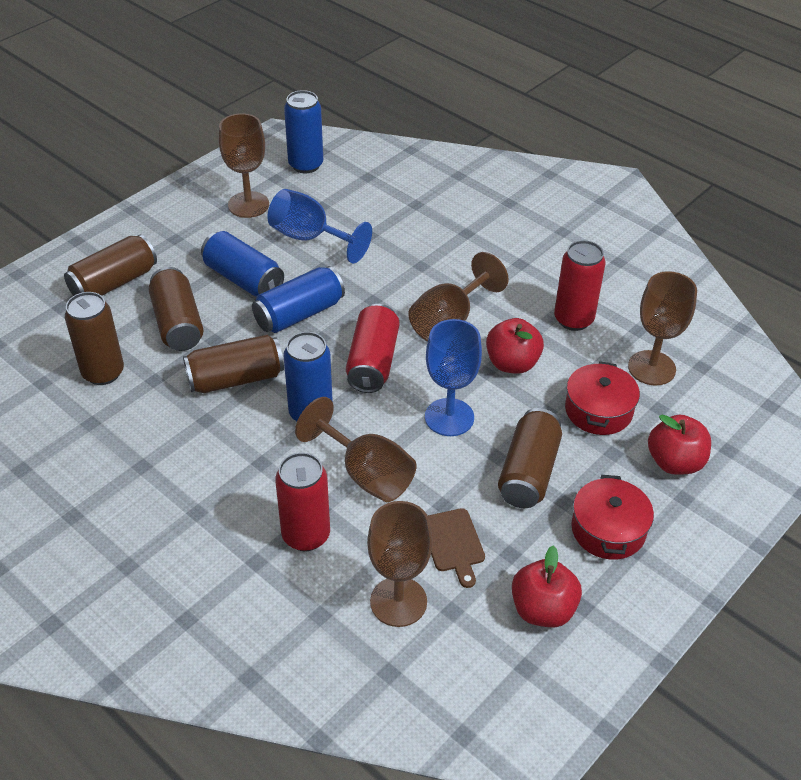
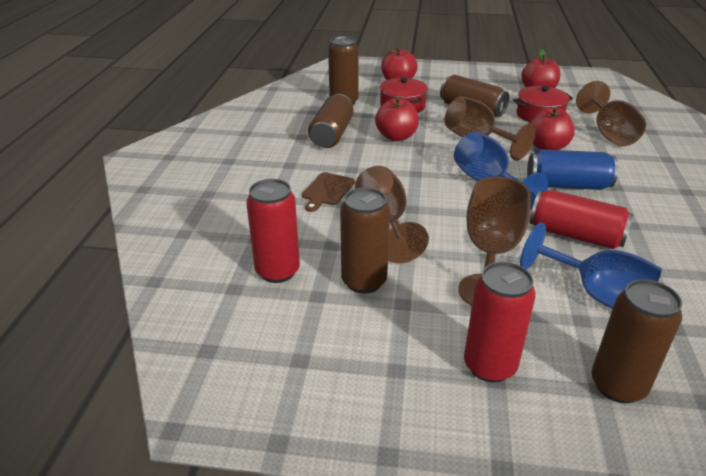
blue can: 4 -> 1
brown goblet: 5 -> 4
red apple: 3 -> 4

